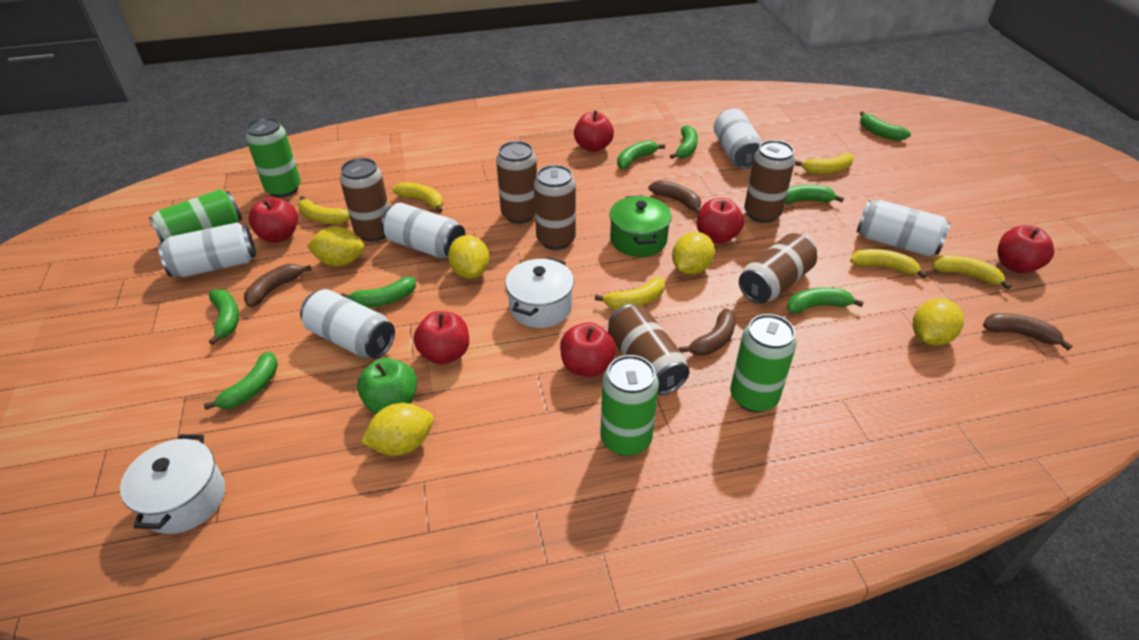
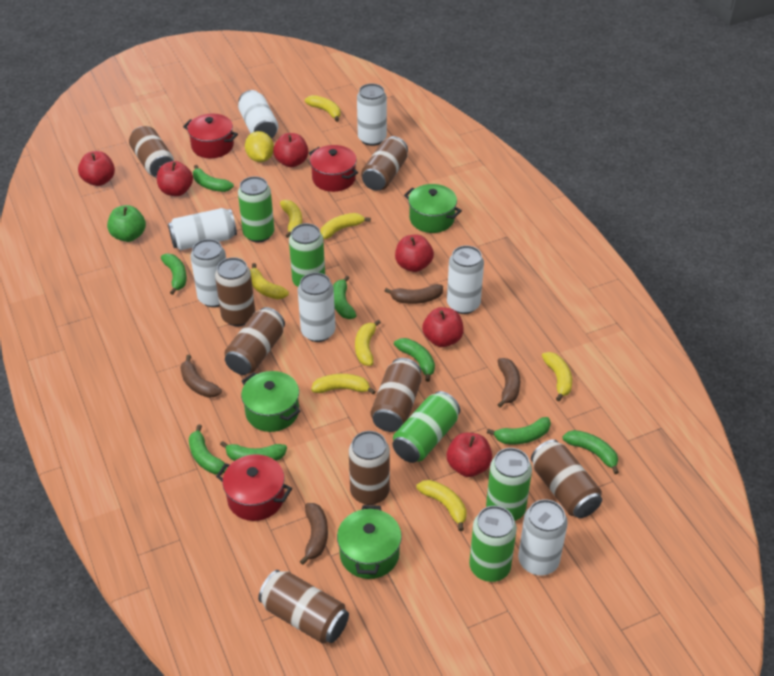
brown can: 6 -> 8
green can: 4 -> 5
green pot: 1 -> 3
red pot: 0 -> 3
white can: 5 -> 7
white pot: 2 -> 0
yellow banana: 6 -> 8
yellow lemon: 5 -> 1

